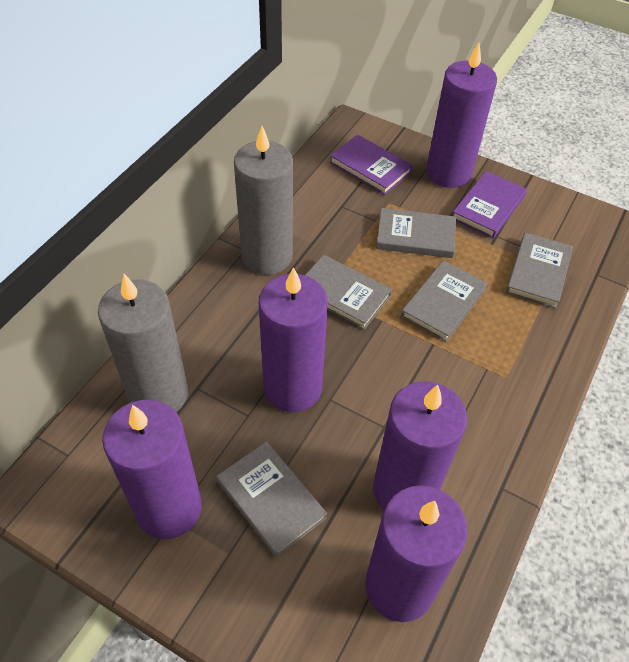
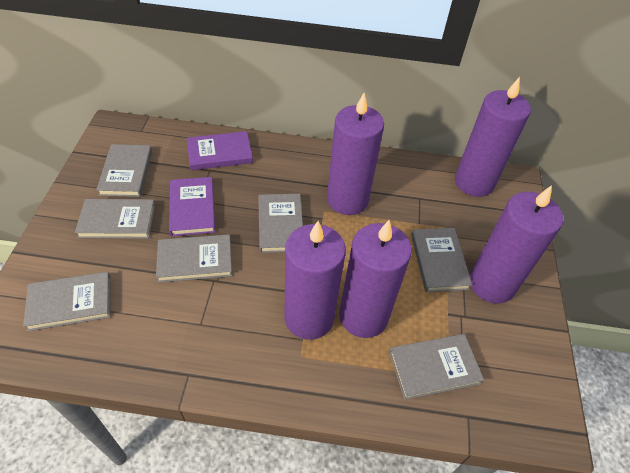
grey book: 5 -> 7
grey candle: 2 -> 0

